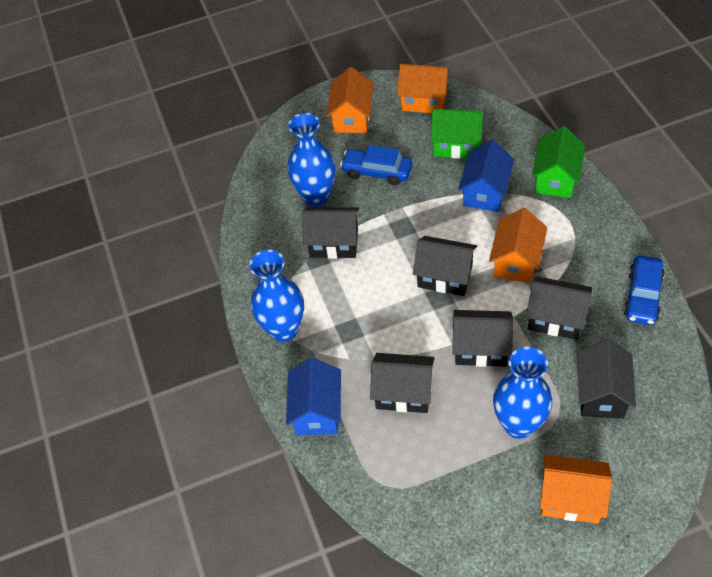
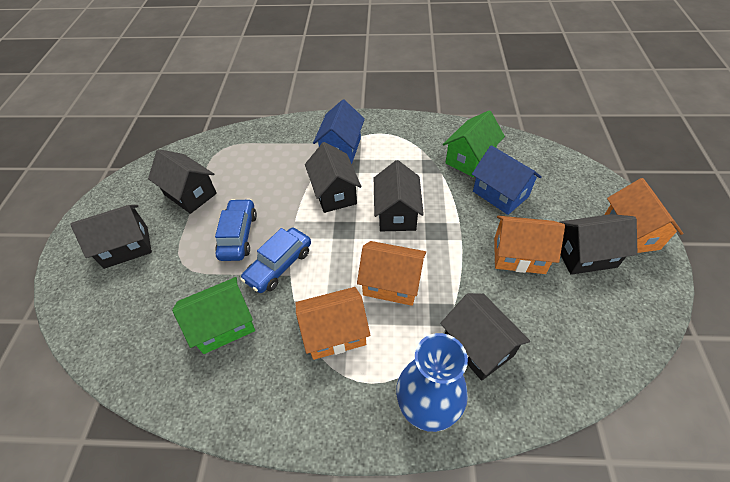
blue vase: 3 -> 1

